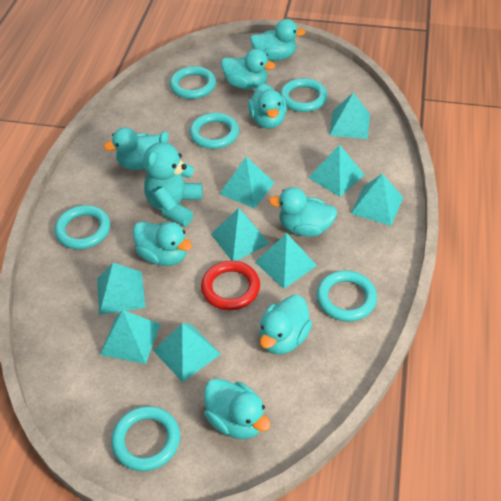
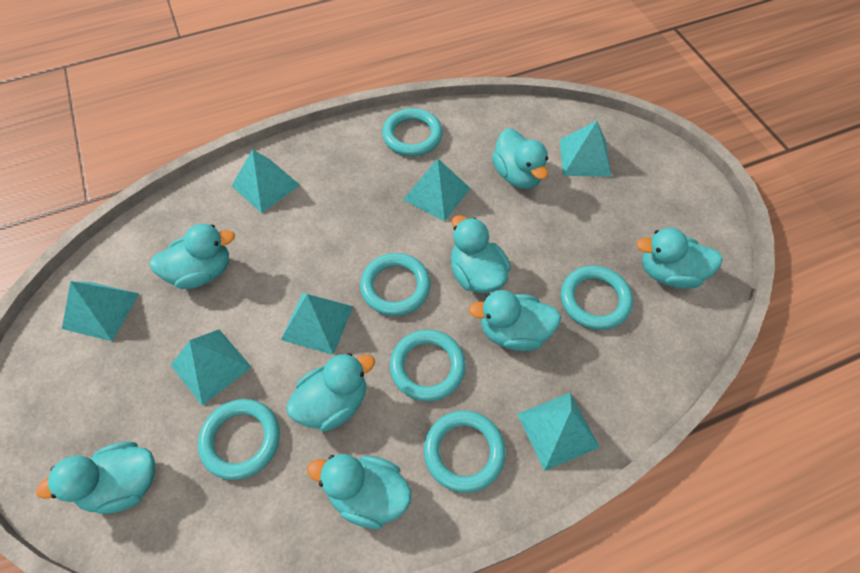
red ring: 1 -> 0
turquoise pyramid: 9 -> 7
turquoise teddy bear: 1 -> 0

